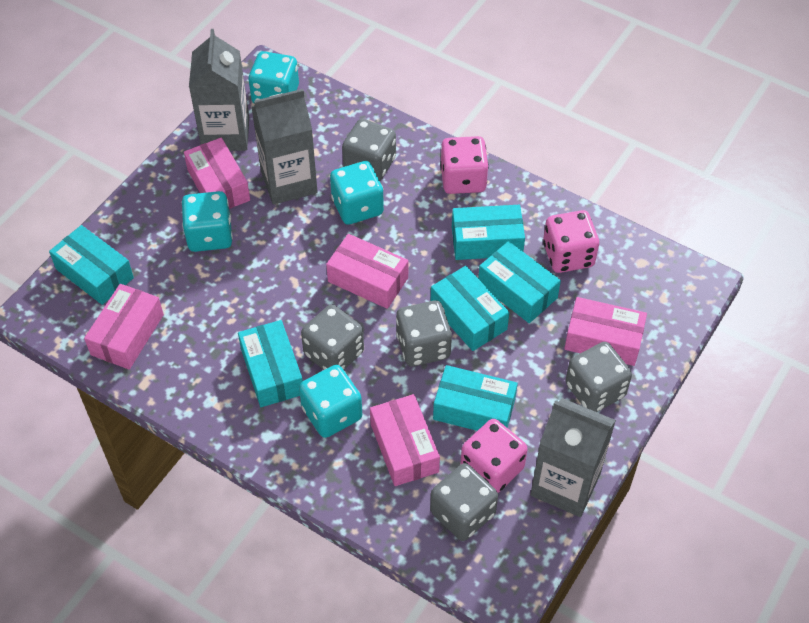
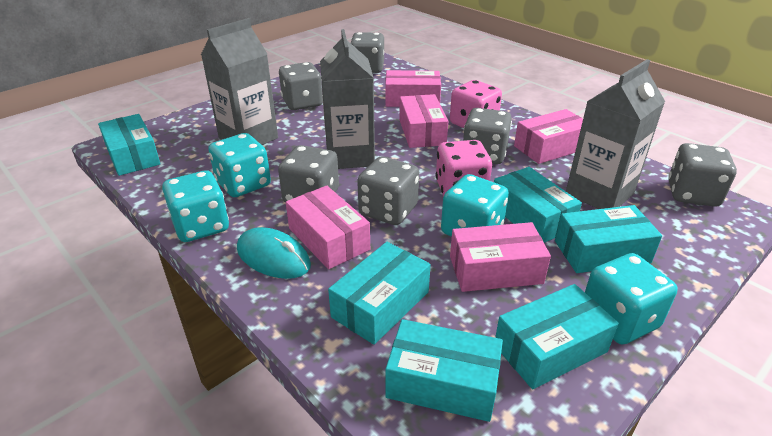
grey dice: 5 -> 6
pink dice: 3 -> 2
turquoise mouse: 0 -> 1

